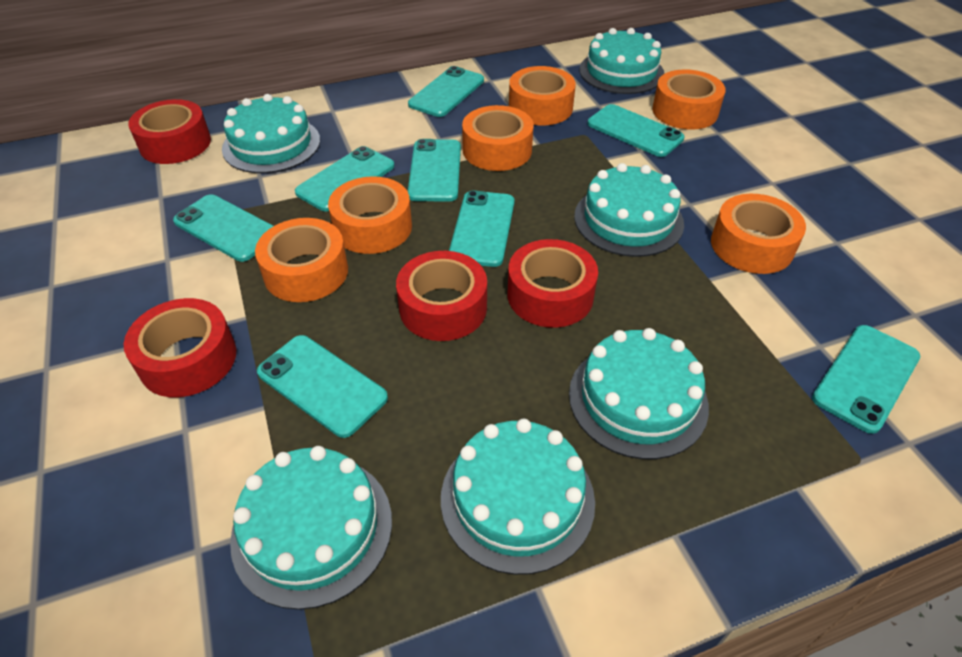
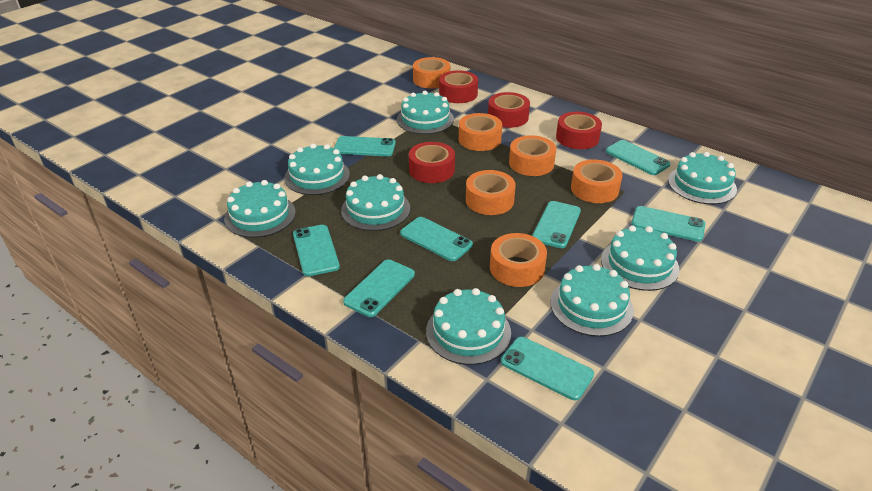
turquoise cake: 6 -> 8

